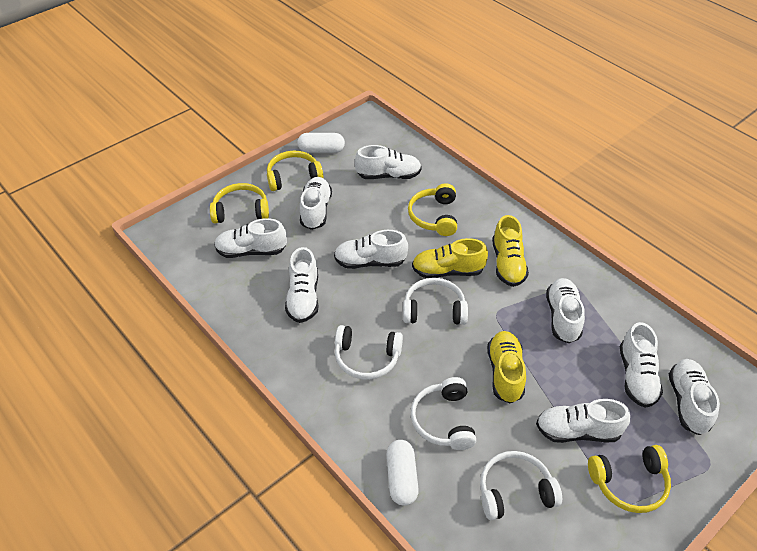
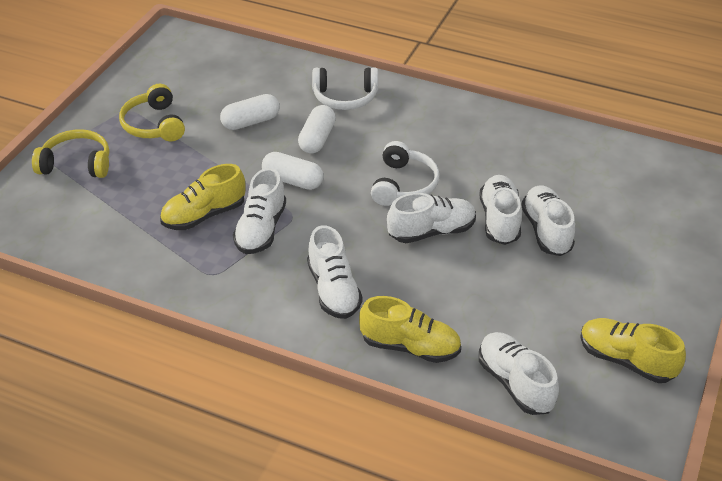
white capsule: 2 -> 3
white headphones: 4 -> 2
white shoe: 9 -> 6
yellow headphones: 4 -> 2

